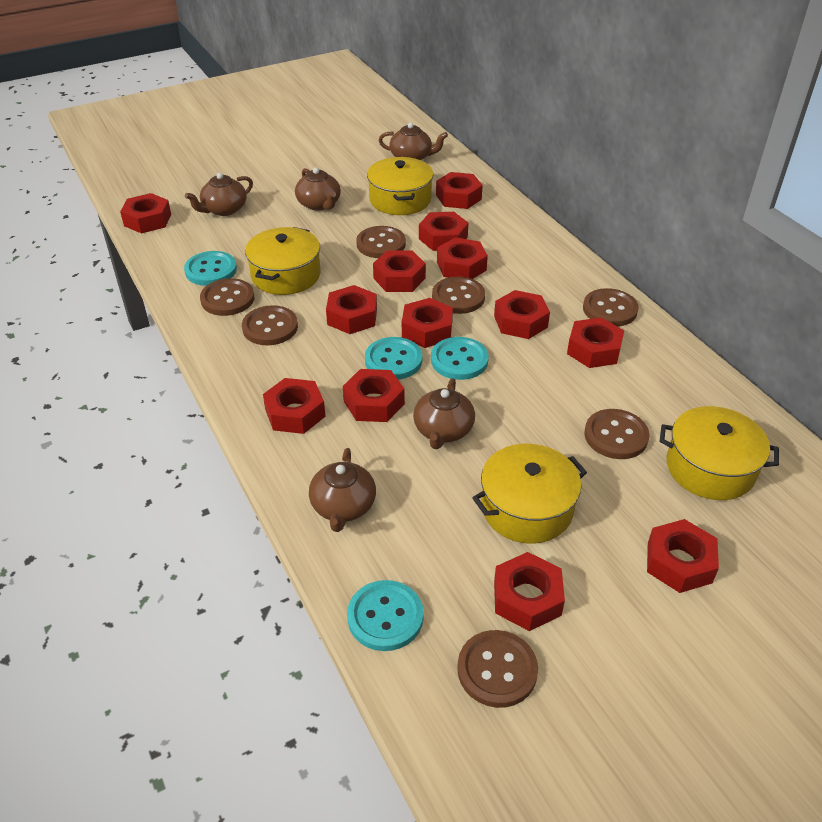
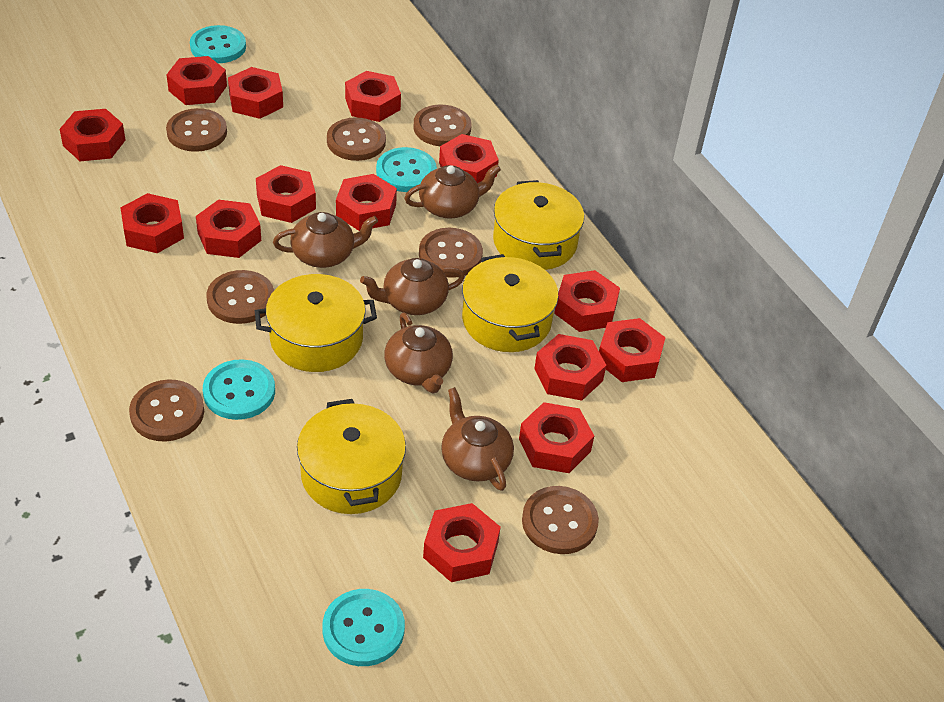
red nut: 13 -> 14

